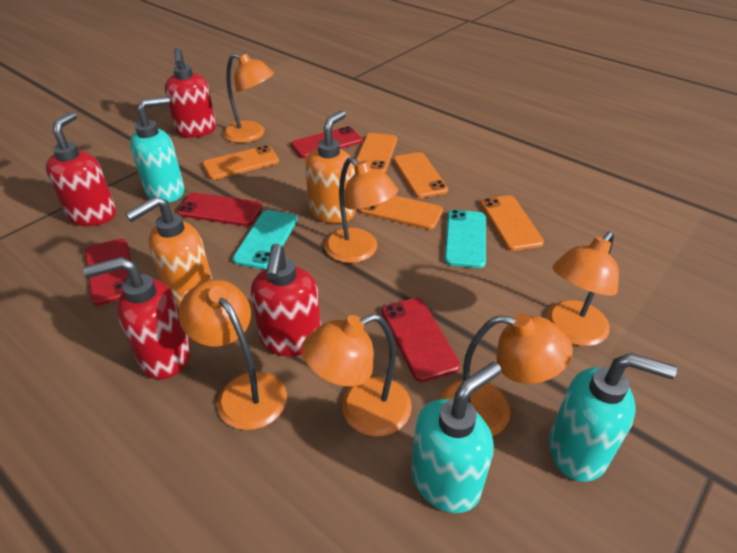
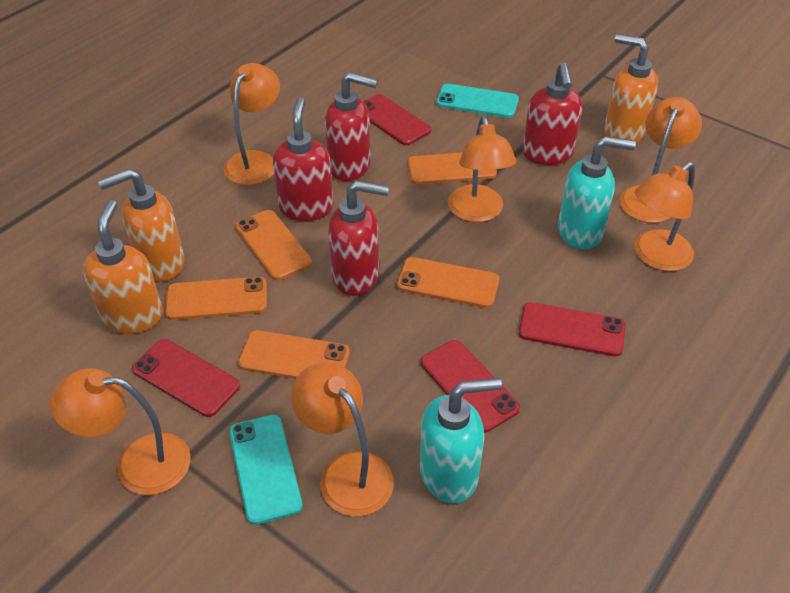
orange soap dispenser: 2 -> 3
turquoise soap dispenser: 3 -> 2

